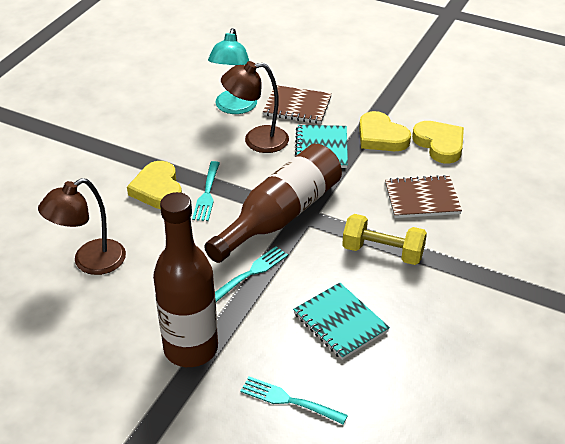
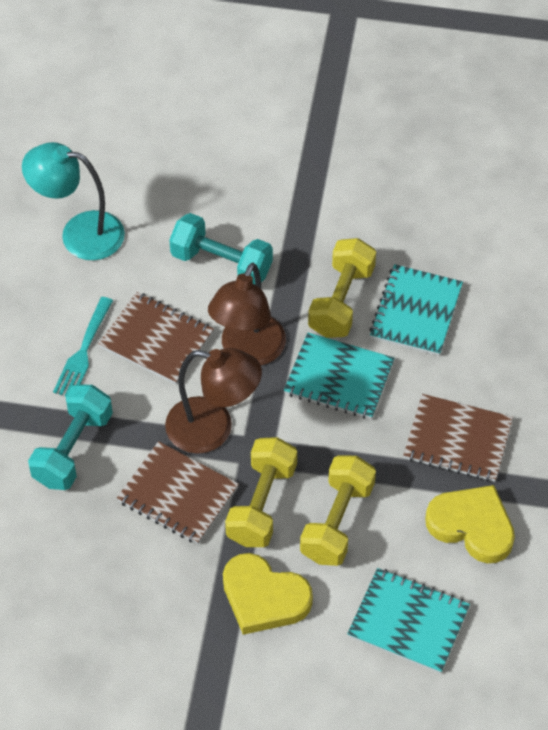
brown bottle: 2 -> 0
brown notebook: 2 -> 3
turquoise dumbbell: 0 -> 2
turquoise fork: 3 -> 1
turquoise notebook: 2 -> 3
yellow dumbbell: 1 -> 3
yellow heart: 3 -> 2

